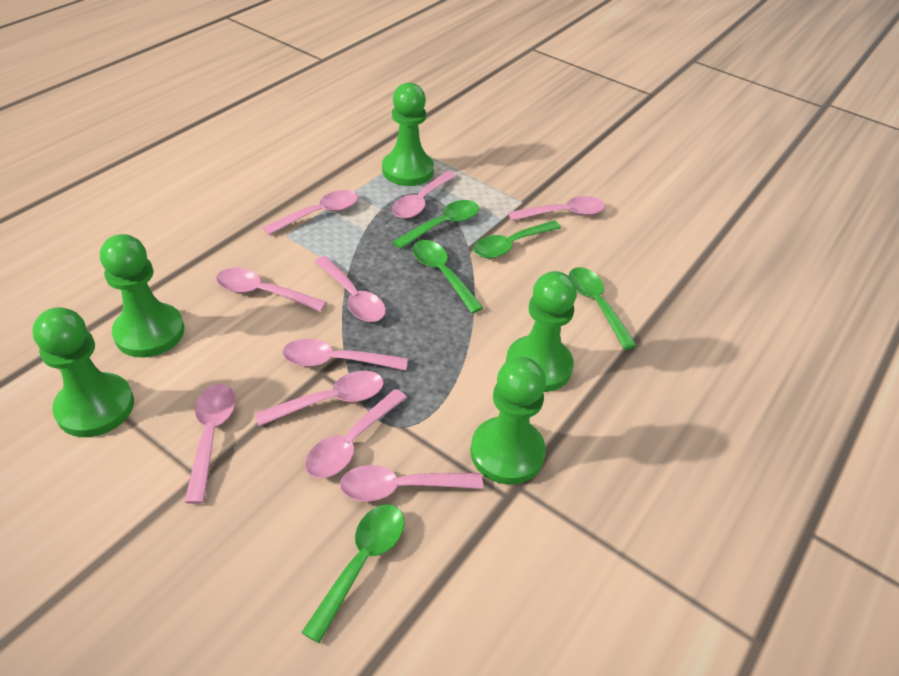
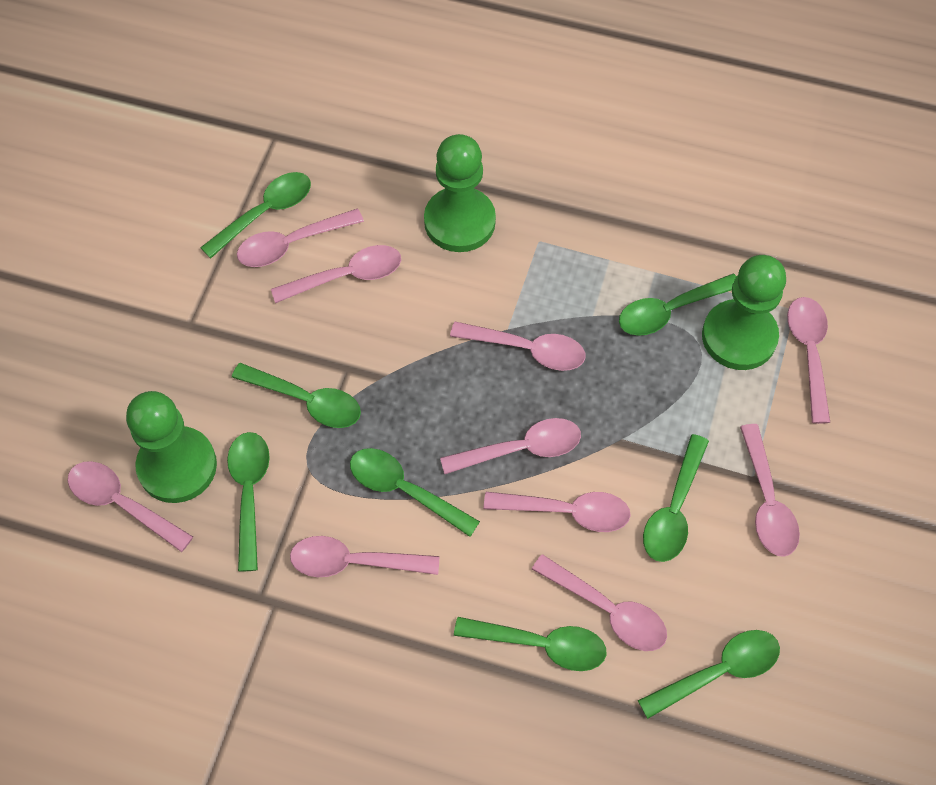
green pawn: 5 -> 3
green spoon: 5 -> 8

